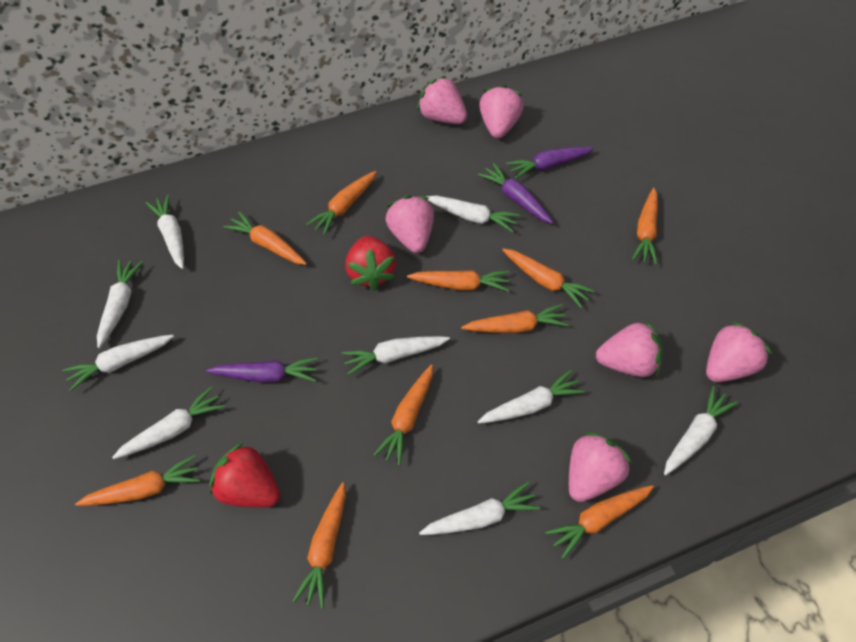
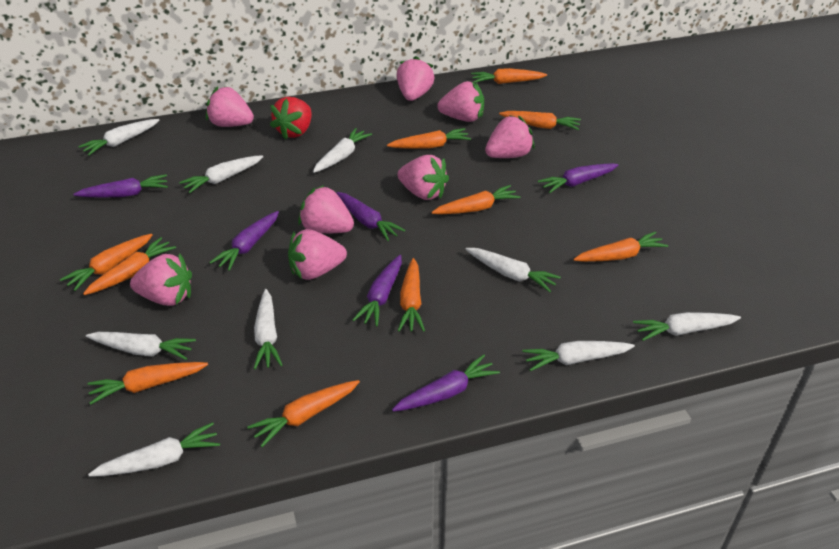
pink strawberry: 6 -> 8
purple carrot: 3 -> 6
red strawberry: 2 -> 1

